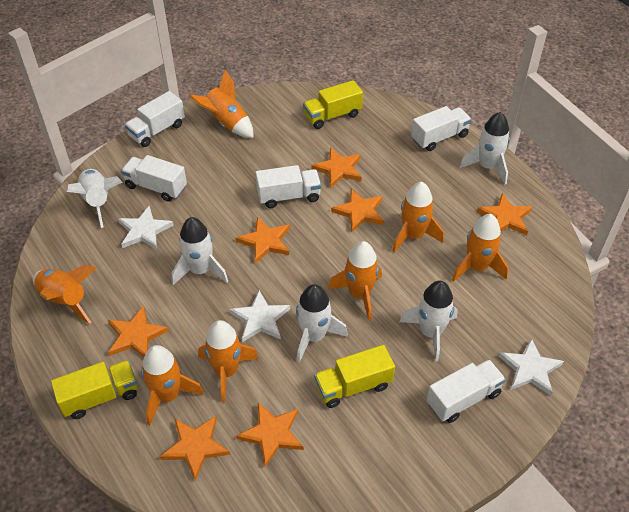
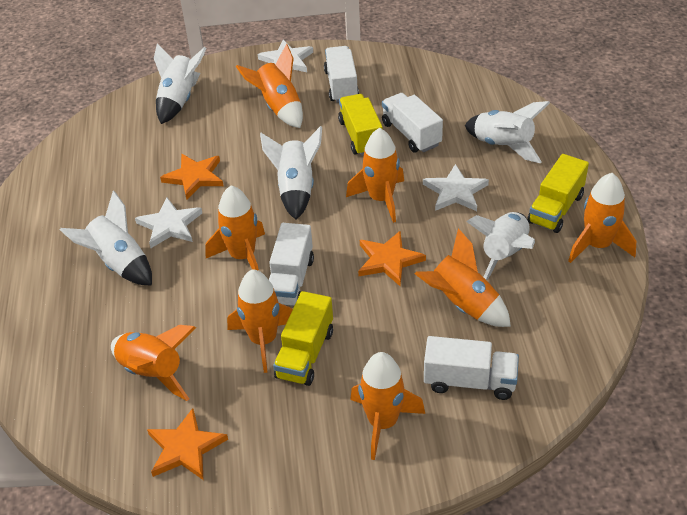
orange rocket: 7 -> 8
orange star: 7 -> 3
white truck: 5 -> 4

